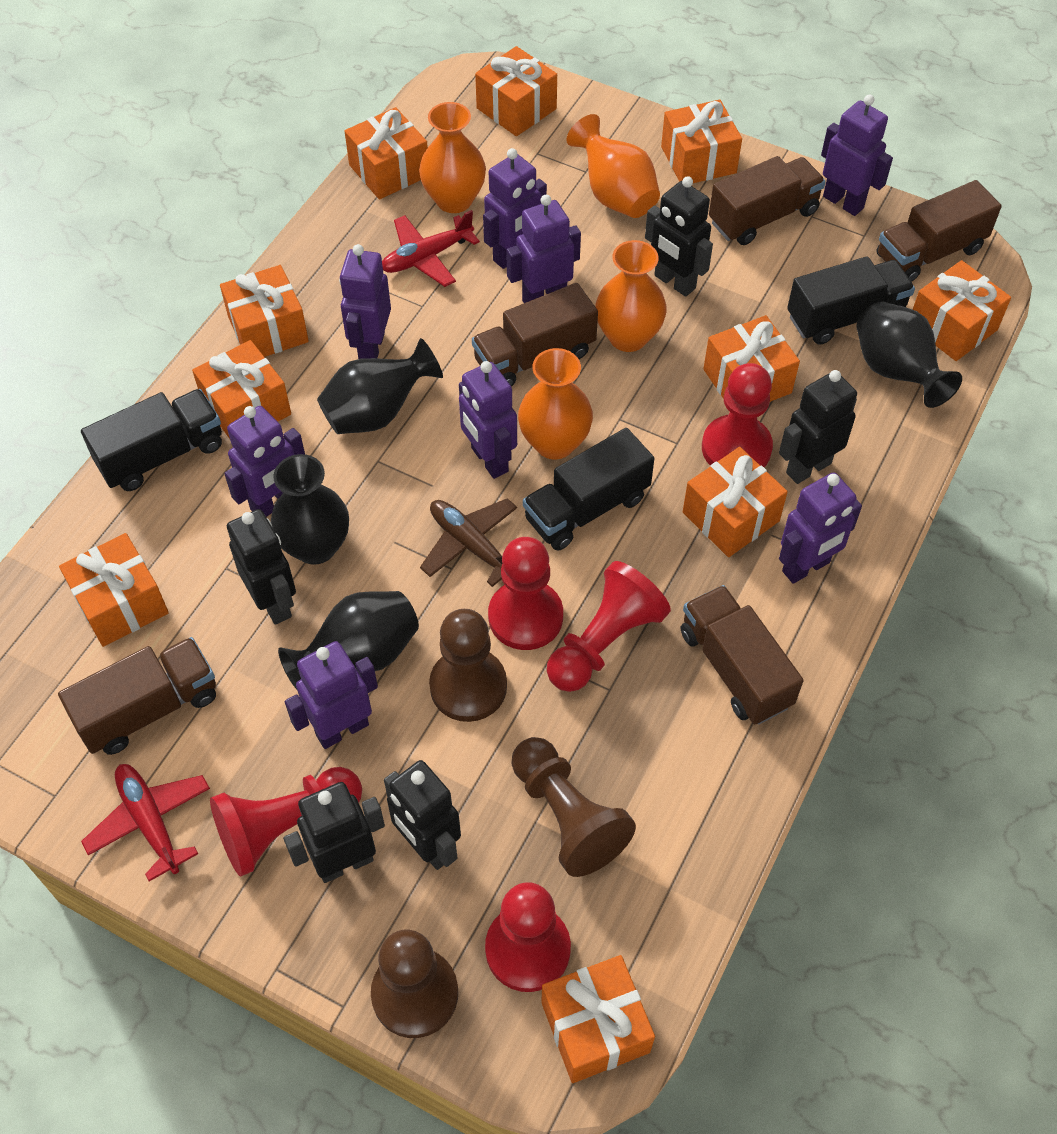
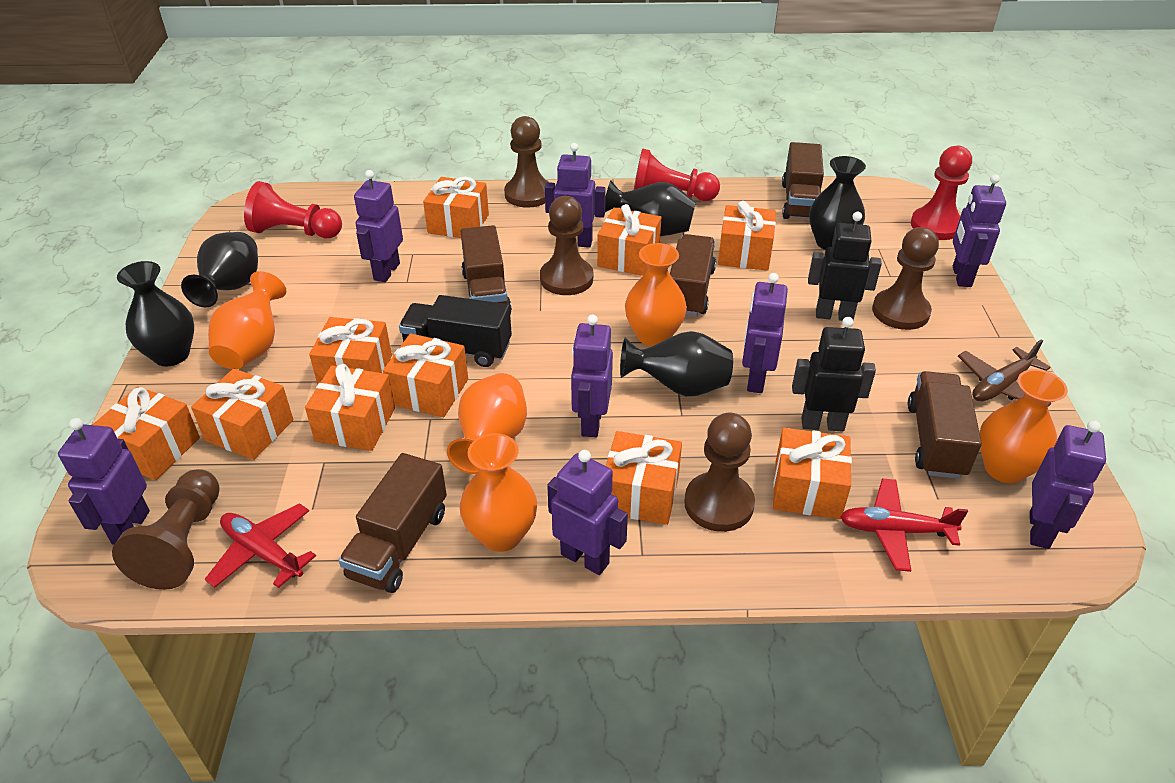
black robot: 5 -> 2
black truck: 3 -> 1
black vase: 4 -> 5
brown pawn: 3 -> 5
orange vase: 4 -> 5
red pawn: 5 -> 3

